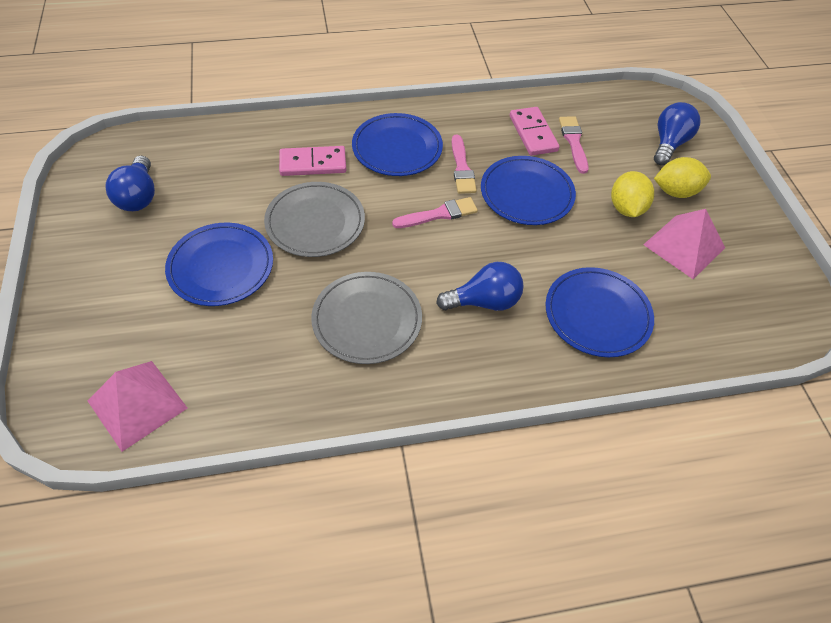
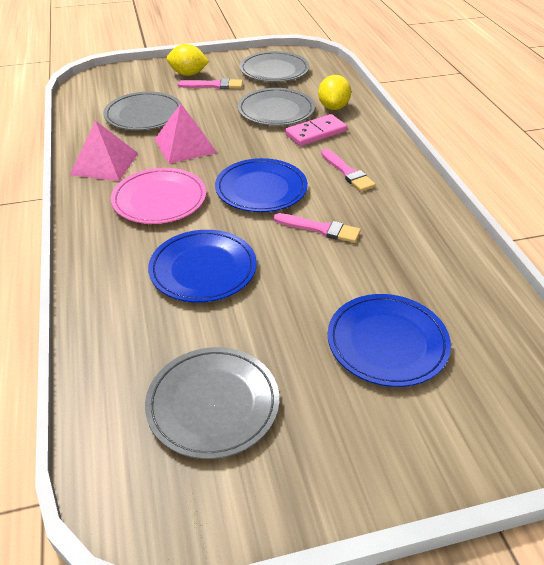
blue light bulb: 3 -> 0
blue plate: 4 -> 3
grey plate: 2 -> 4
pink domino: 2 -> 1
pink plate: 0 -> 1

